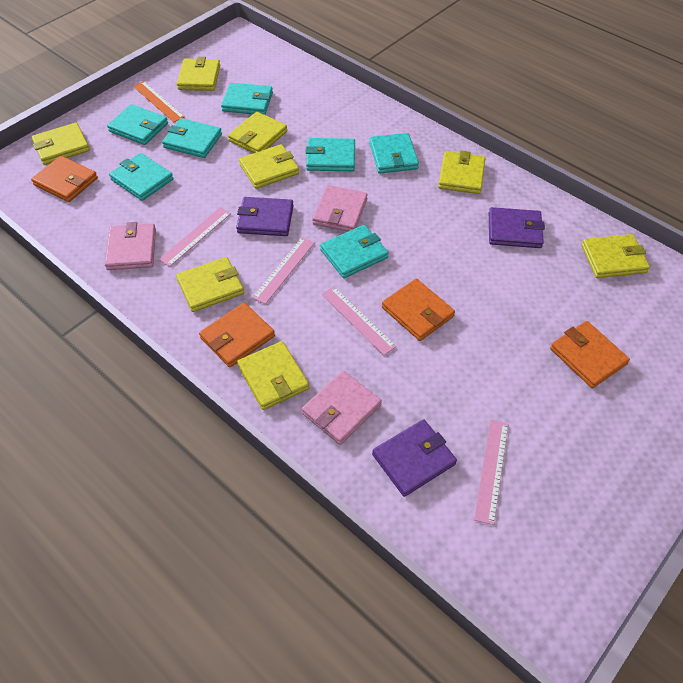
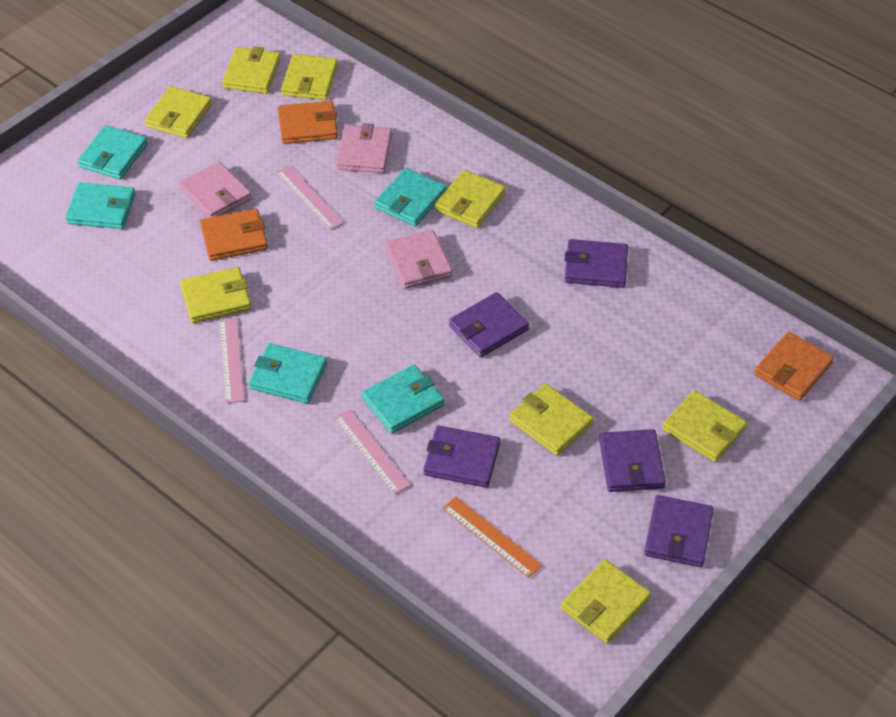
orange wallet: 4 -> 3
pink ruler: 4 -> 3
purple wallet: 3 -> 5
turquoise wallet: 7 -> 5

